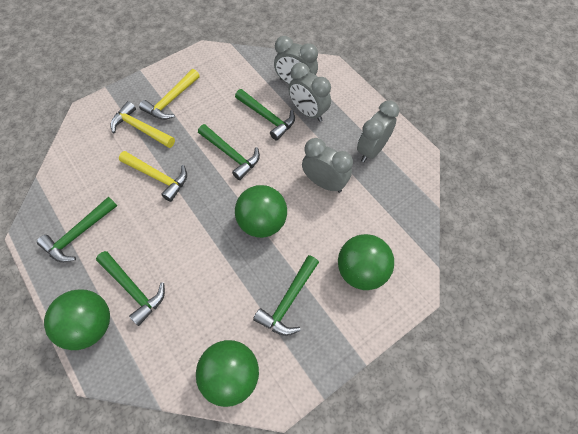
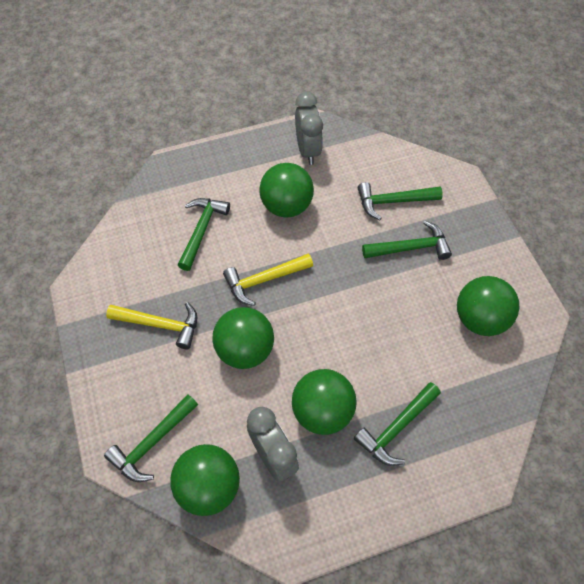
green ball: 4 -> 5
grey clock: 4 -> 2
yellow hammer: 3 -> 2

